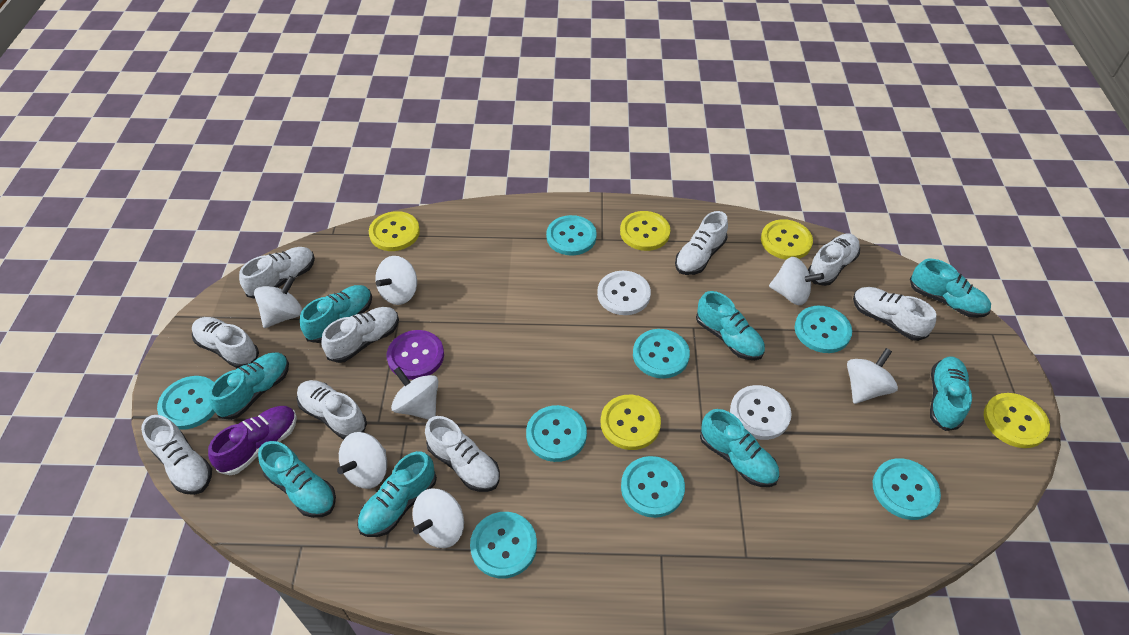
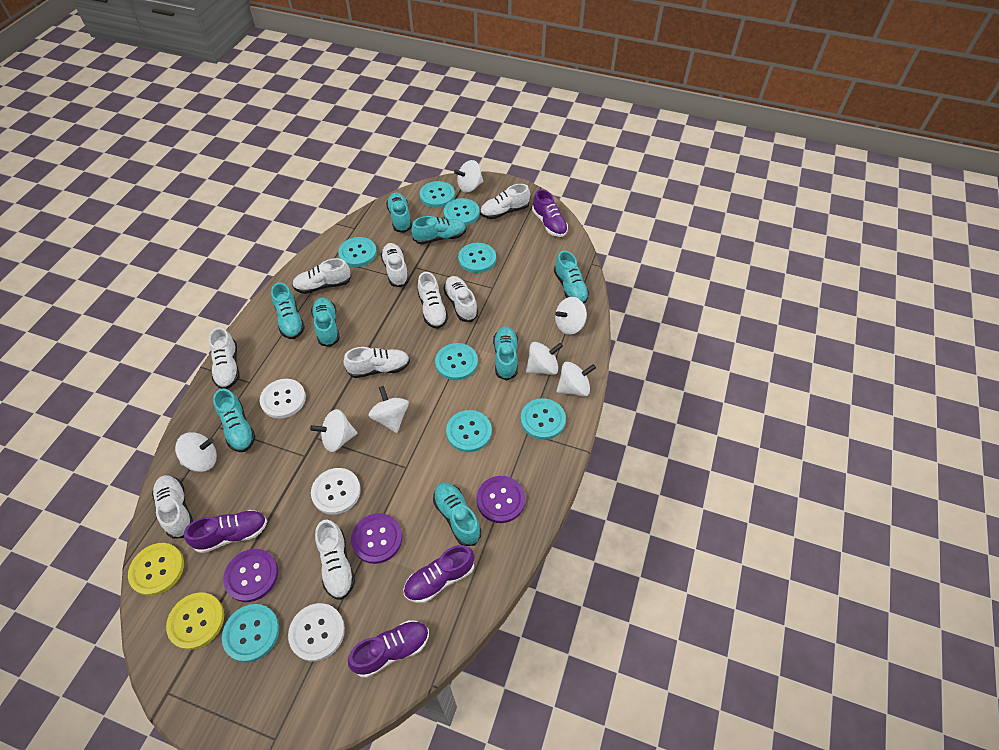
purple button: 1 -> 3
purple shoe: 1 -> 4
white button: 2 -> 3
yellow button: 5 -> 2

